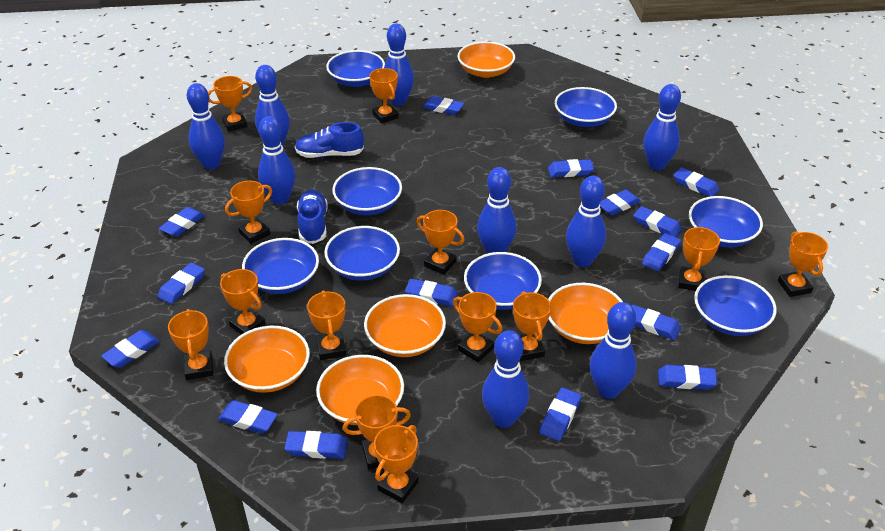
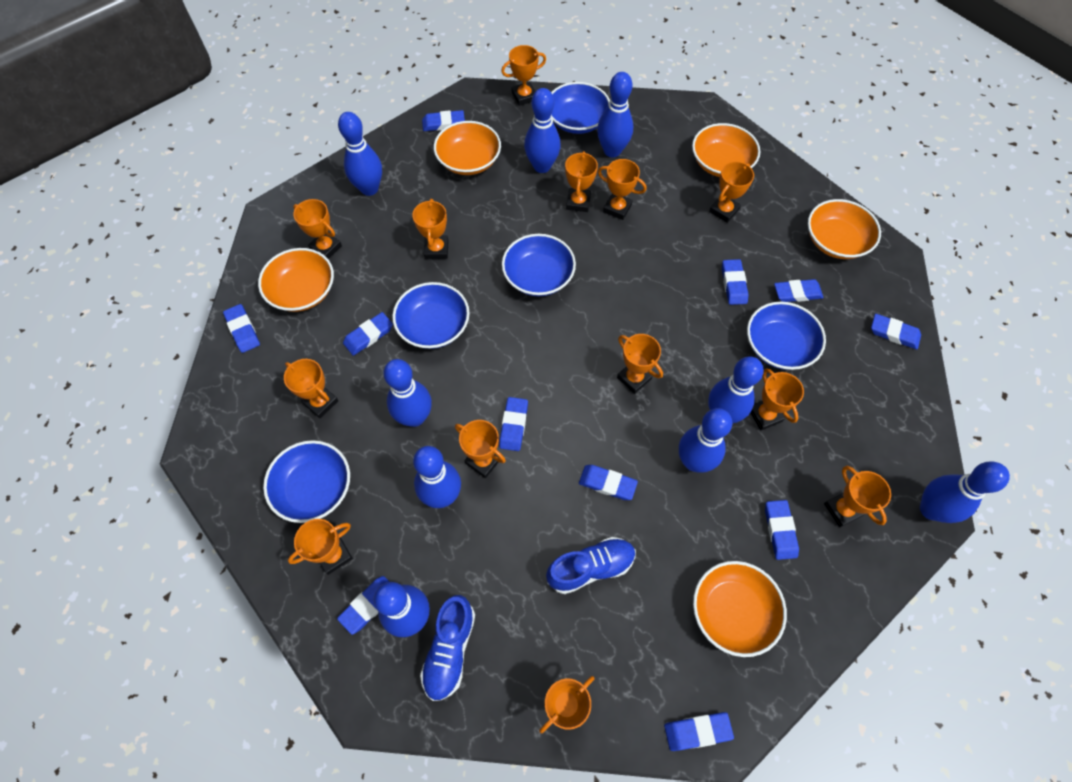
blue bowl: 8 -> 5
blue eraser: 15 -> 11

